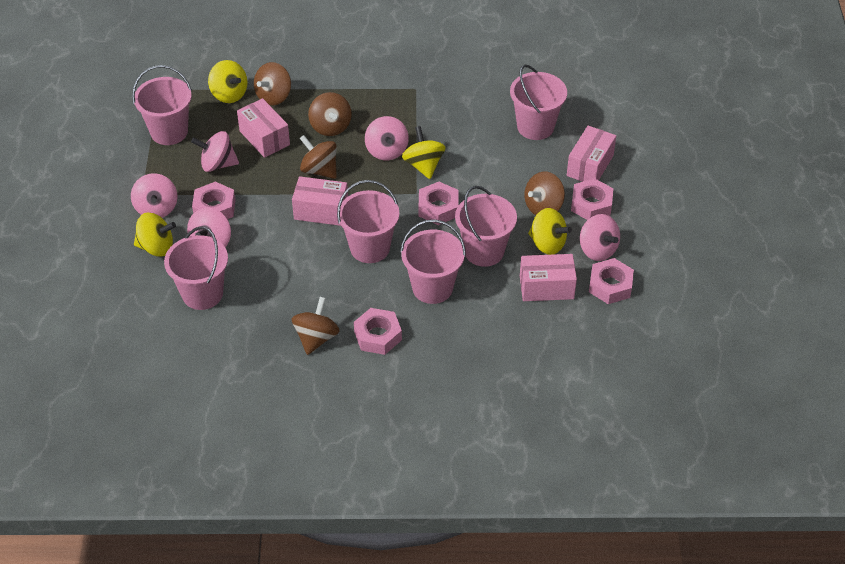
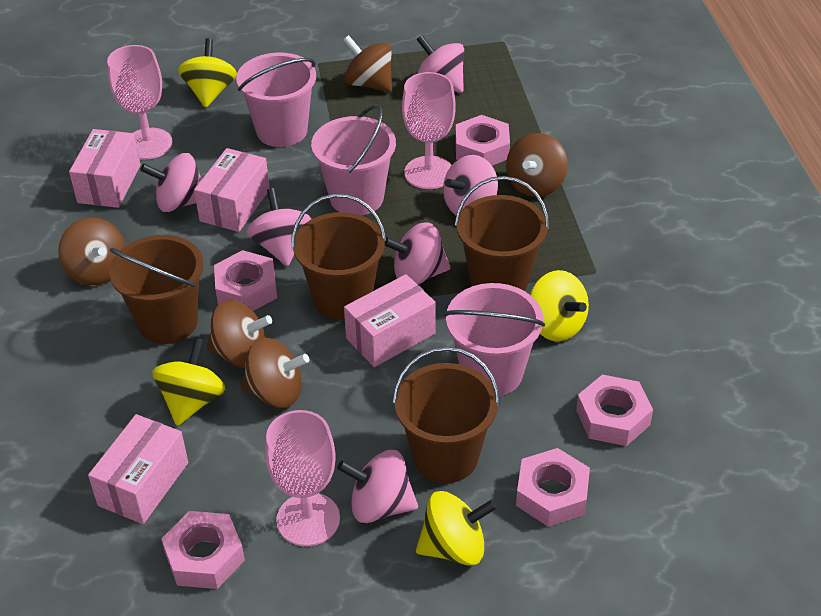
brown bucket: 0 -> 4
pink bucket: 6 -> 3
pink goblet: 0 -> 3
pink spinning top: 5 -> 6

